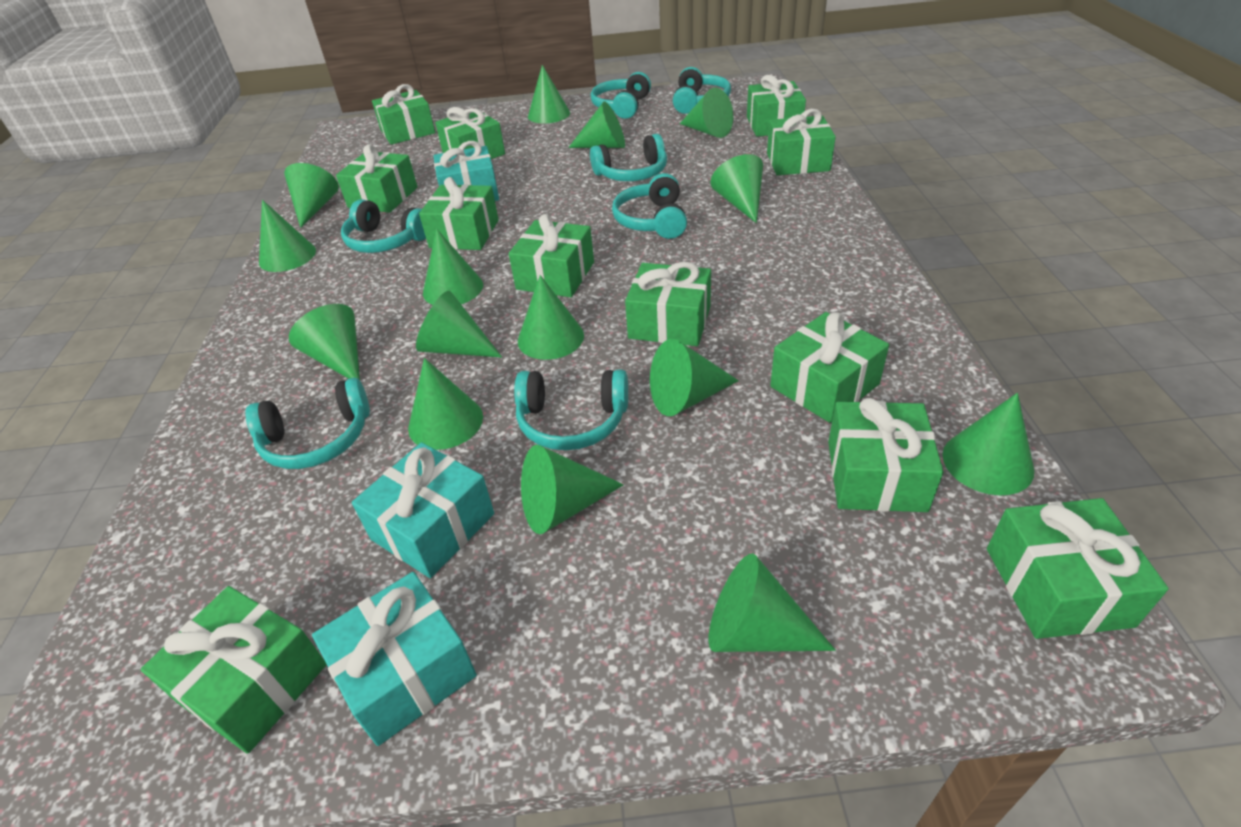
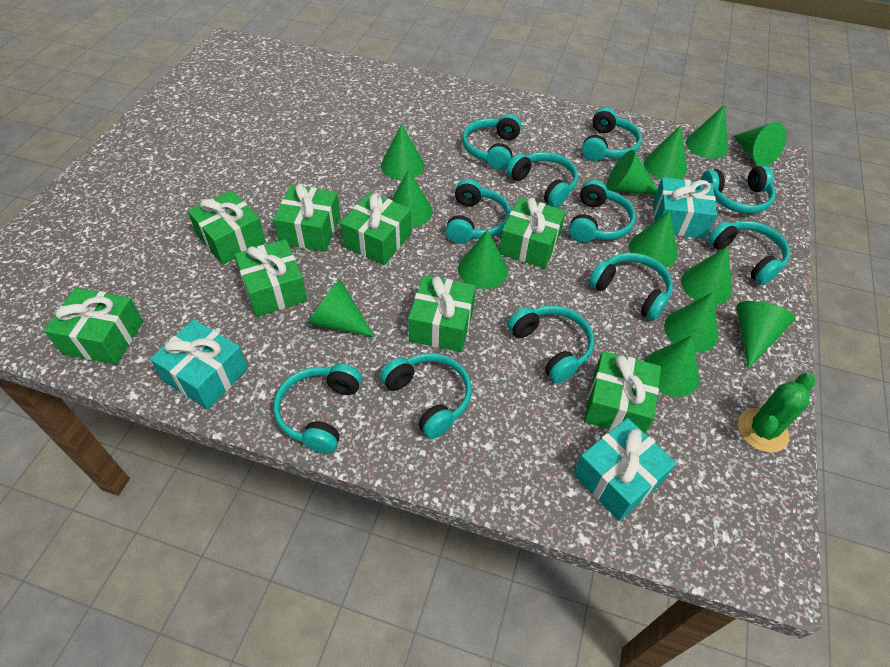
green cactus: 0 -> 1
green cone: 15 -> 13
green gift: 12 -> 8
turquoise headphones: 7 -> 11

